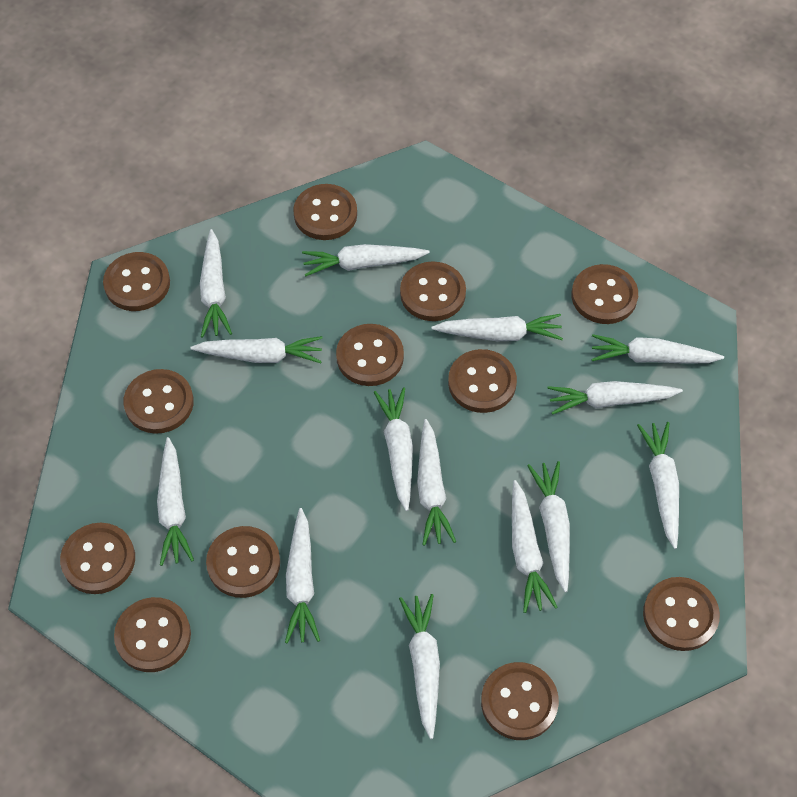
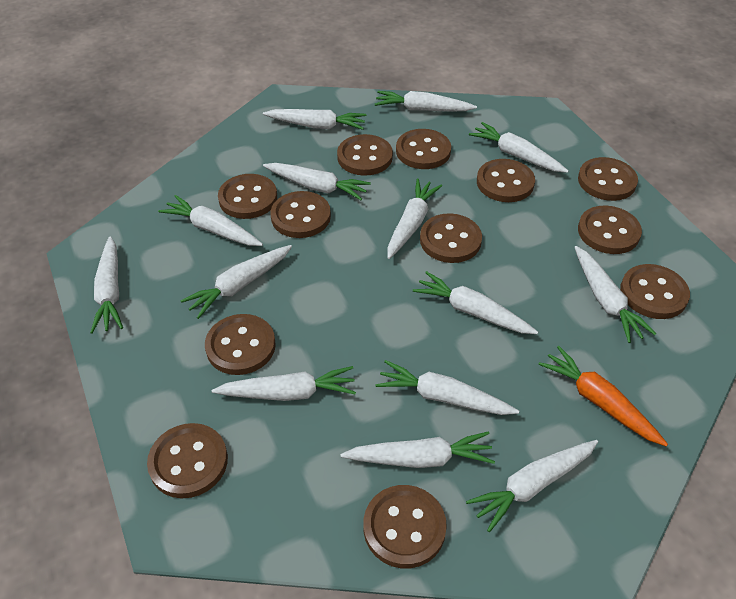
orange carrot: 0 -> 1

